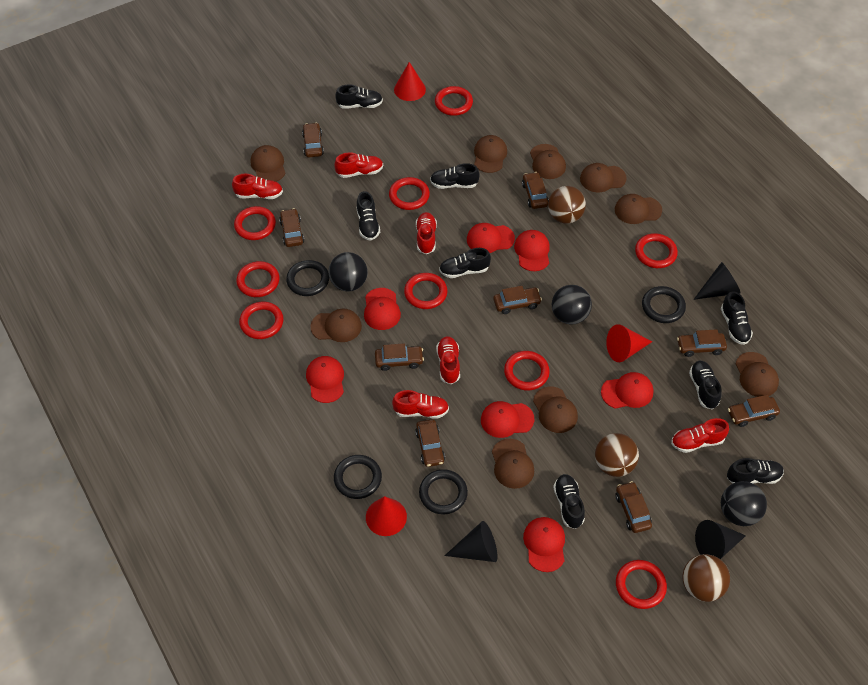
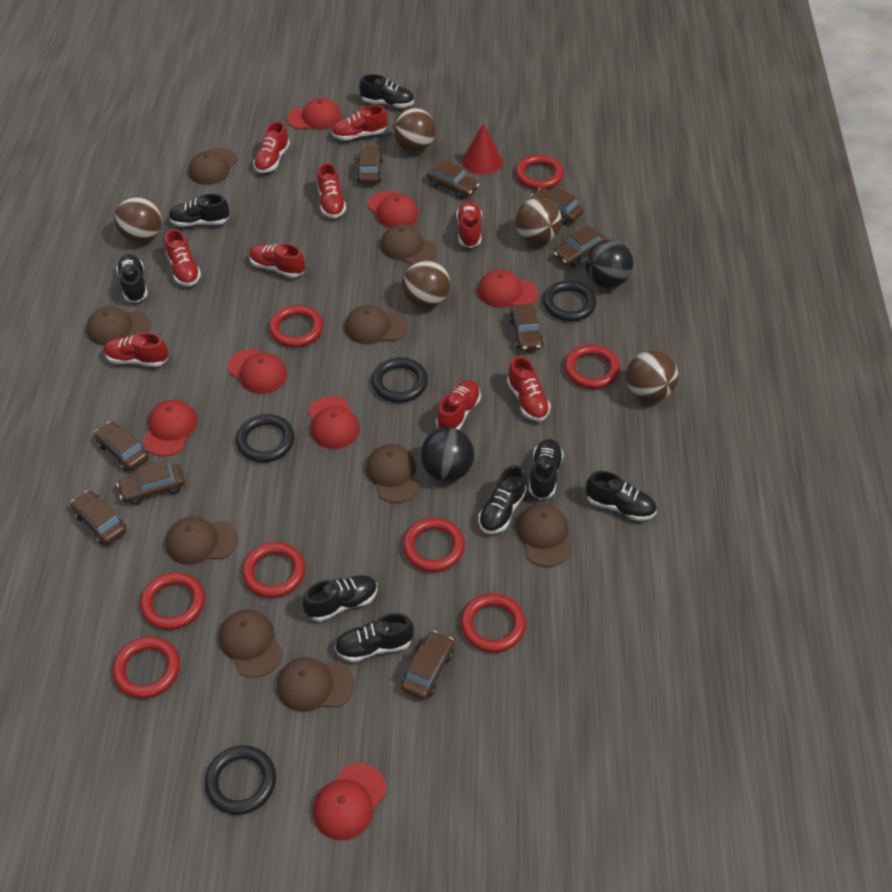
black ball: 3 -> 2
black cone: 3 -> 0
brown ball: 3 -> 5
red cone: 3 -> 1
red ring: 9 -> 8
red shoe: 6 -> 9

